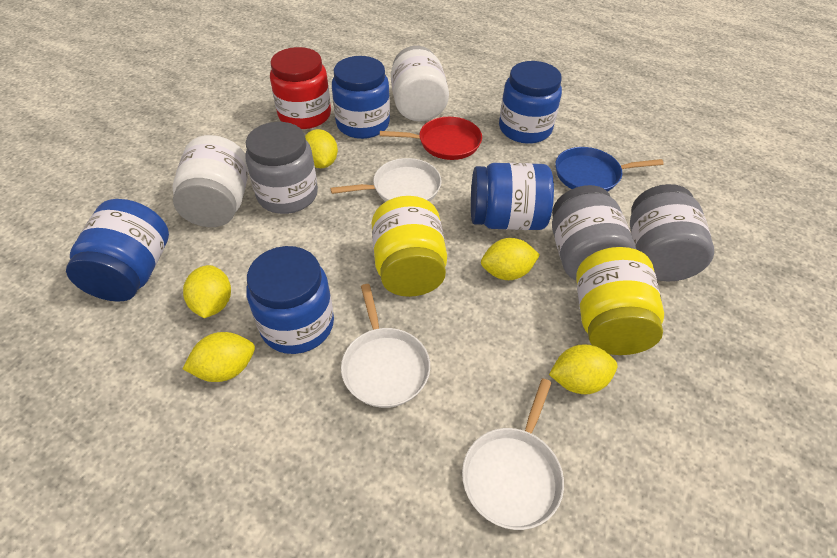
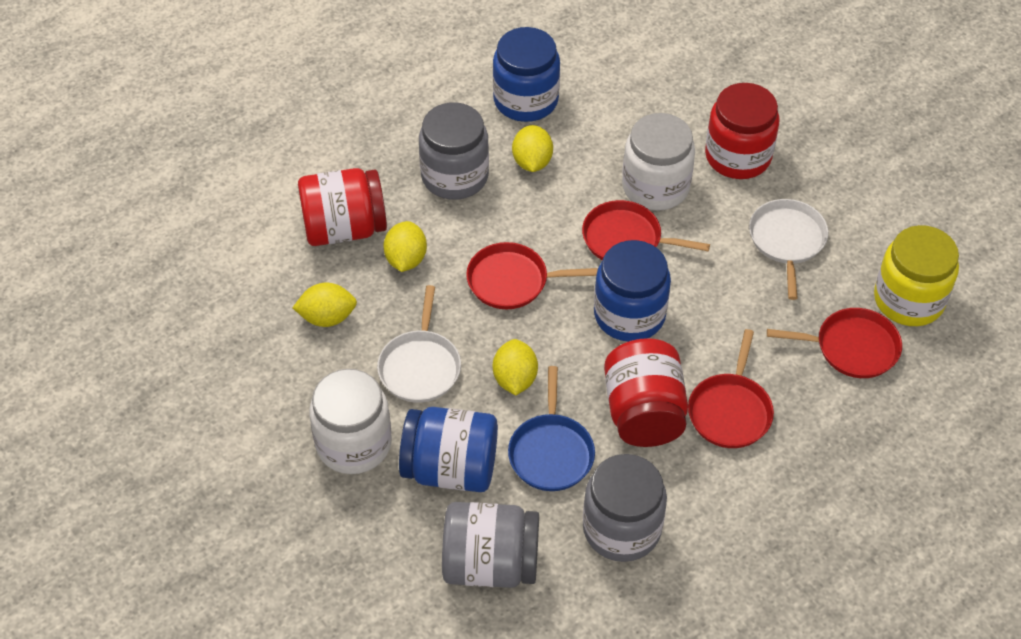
blue jar: 5 -> 3
red jar: 1 -> 3
red pan: 1 -> 4
white pan: 3 -> 2
yellow jar: 2 -> 1
yellow lemon: 5 -> 4

